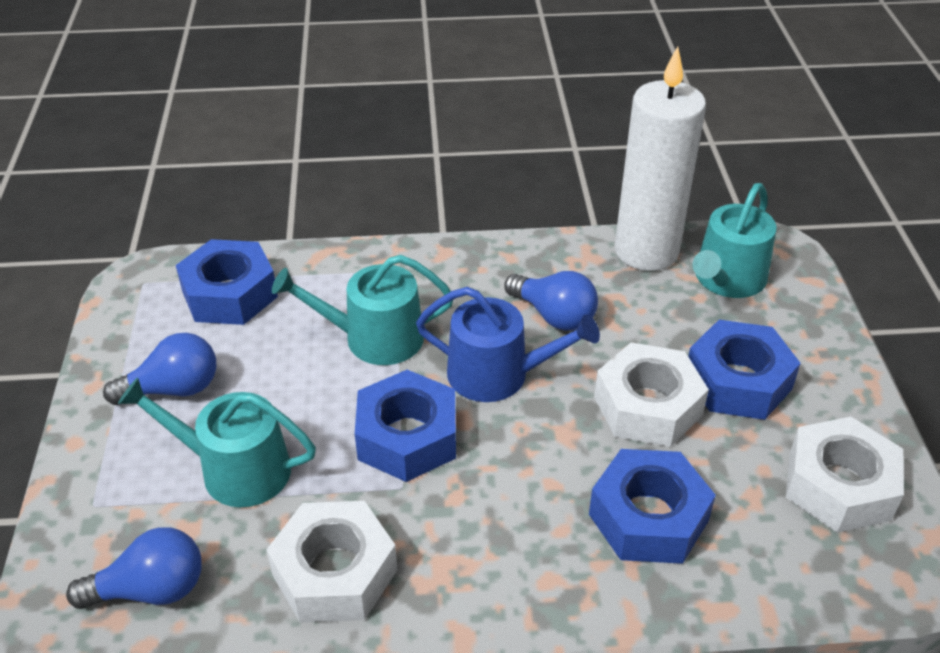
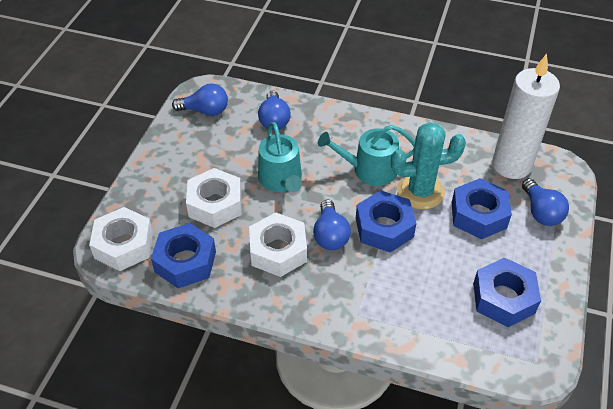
blue light bulb: 3 -> 4
blue watering can: 1 -> 0
turquoise cactus: 0 -> 1
turquoise watering can: 3 -> 2

